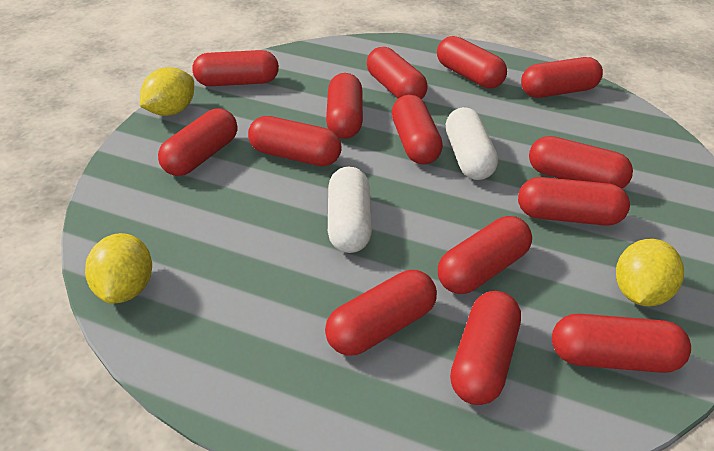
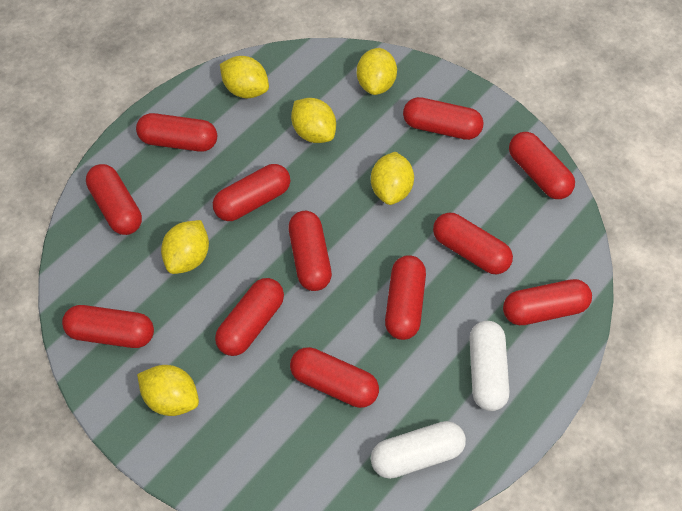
red capsule: 14 -> 12
yellow lemon: 3 -> 6

